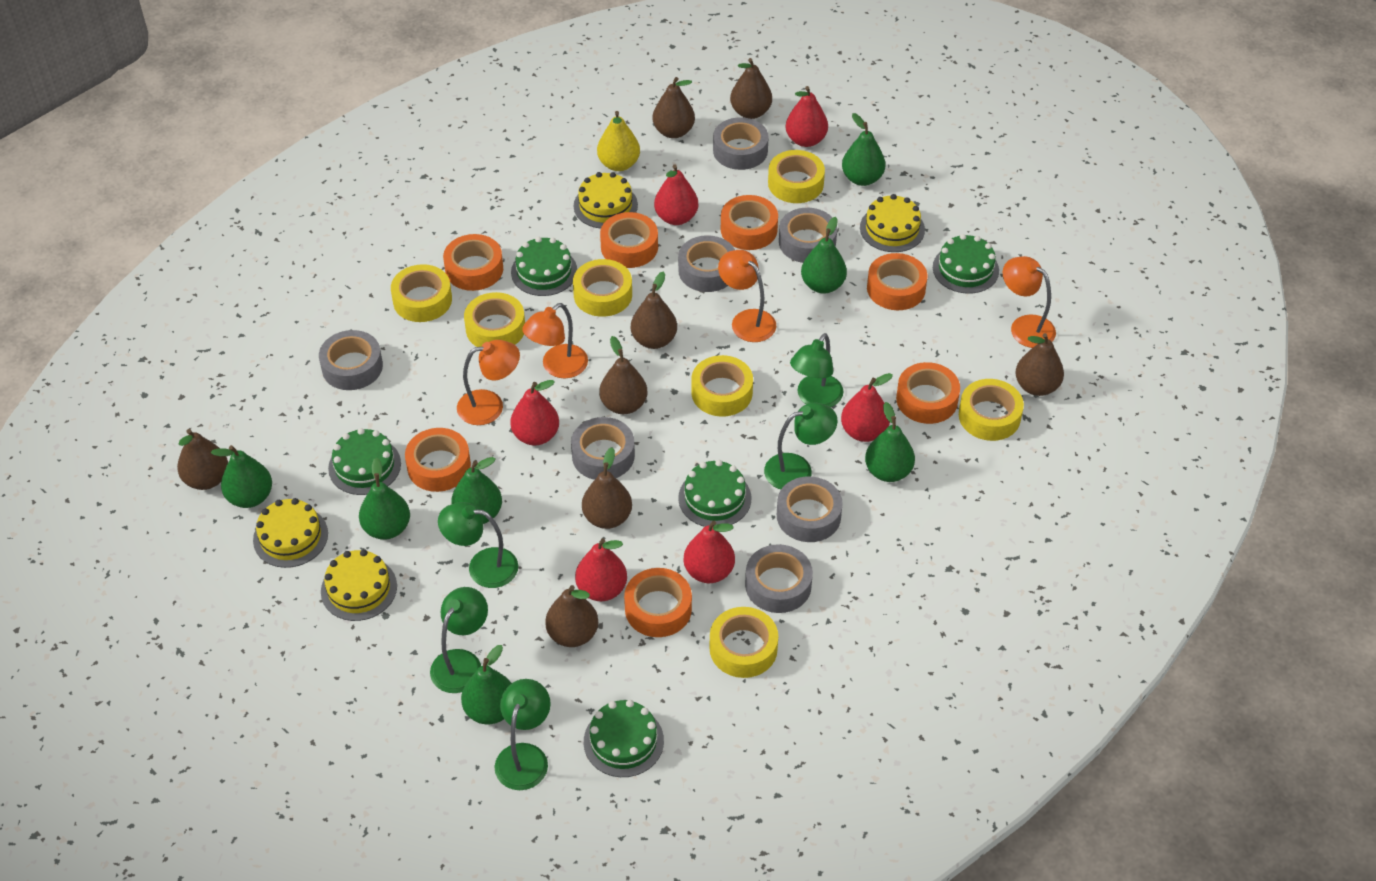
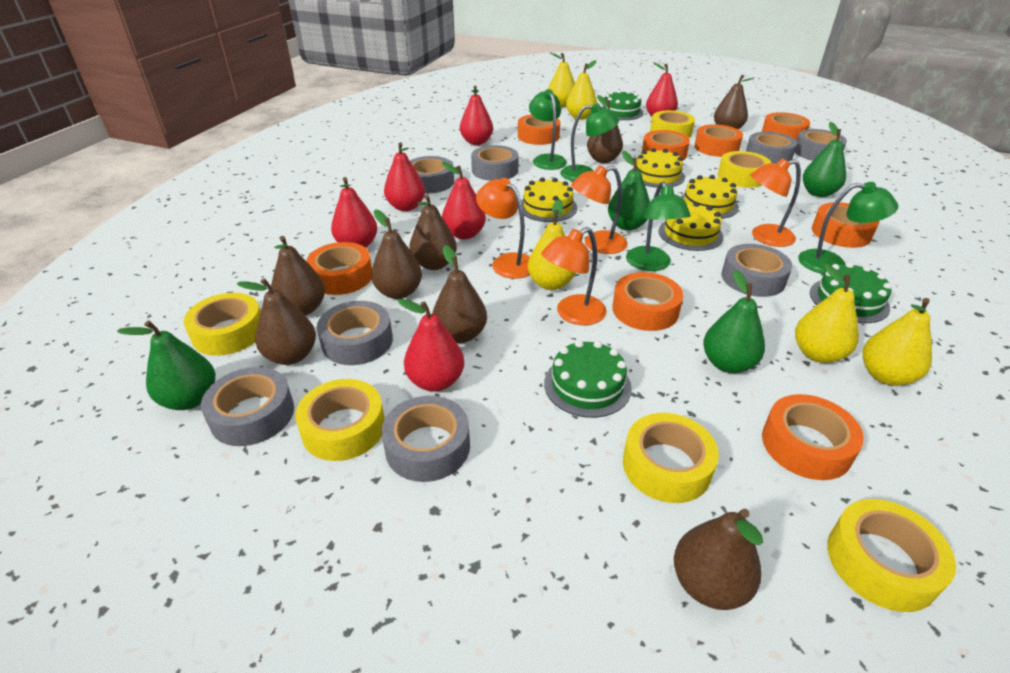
green cake: 5 -> 3
green lamp: 5 -> 4
green pear: 7 -> 4
grey tape: 7 -> 8
orange tape: 7 -> 8
yellow pear: 1 -> 5
yellow tape: 7 -> 6

